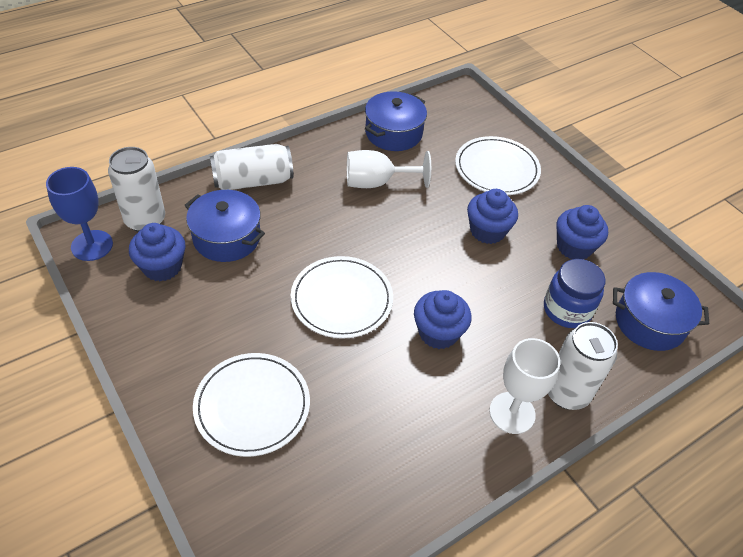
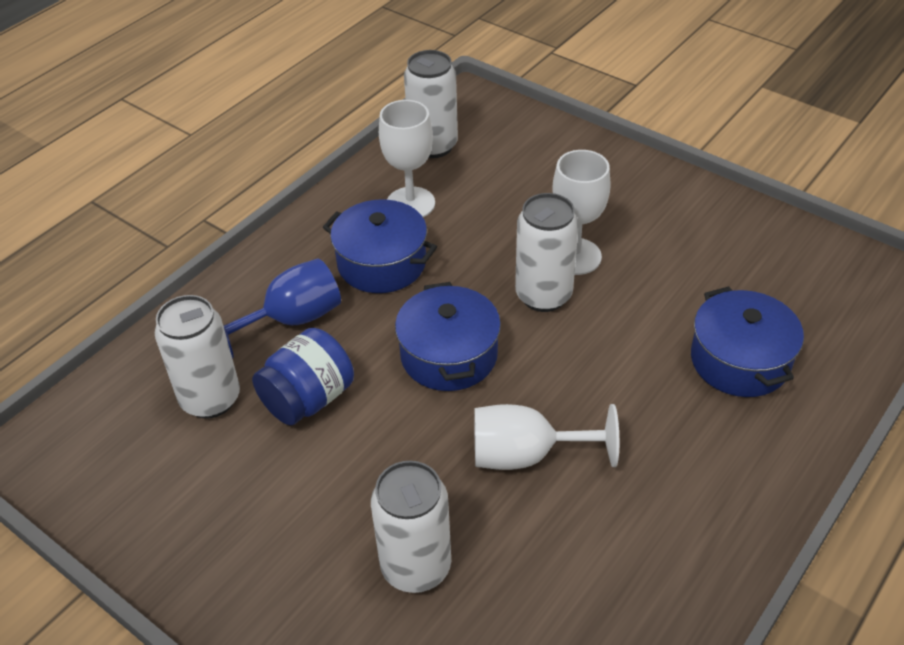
blue cupcake: 4 -> 0
white can: 3 -> 4
white goblet: 2 -> 3
white plate: 3 -> 0

